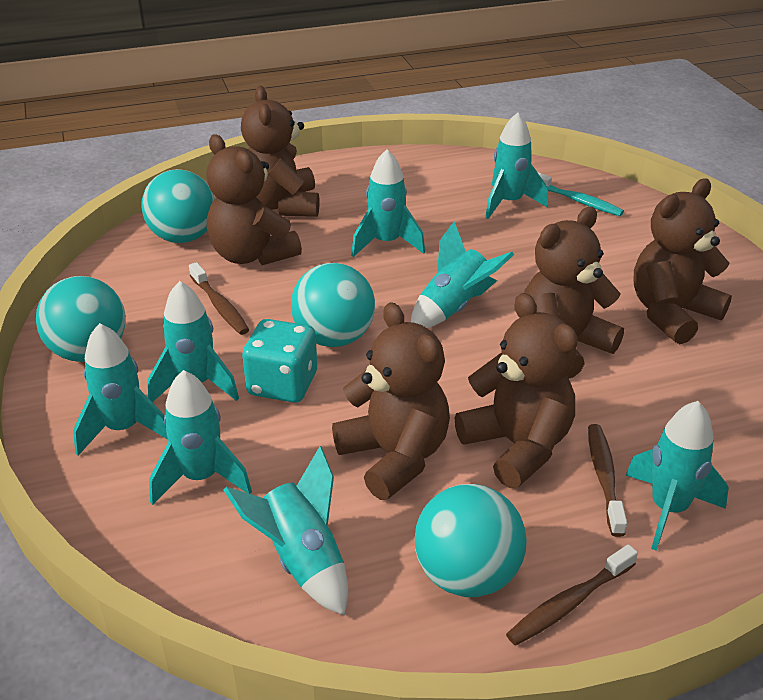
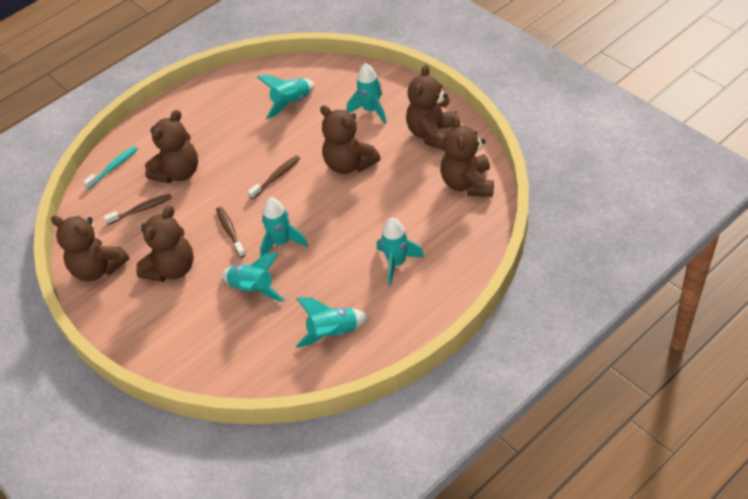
turquoise ball: 4 -> 0
turquoise dice: 1 -> 0
turquoise rocket: 8 -> 6

